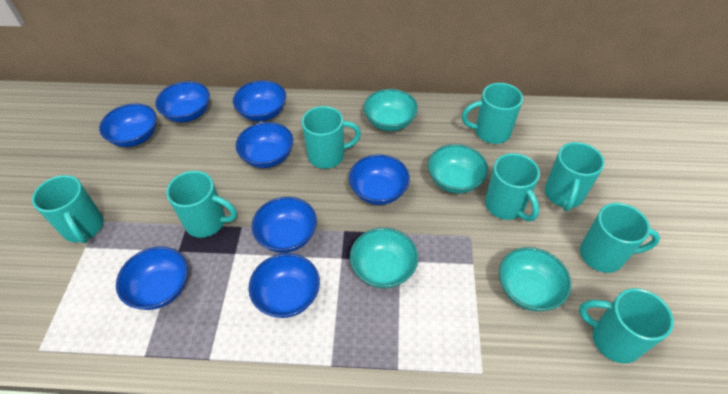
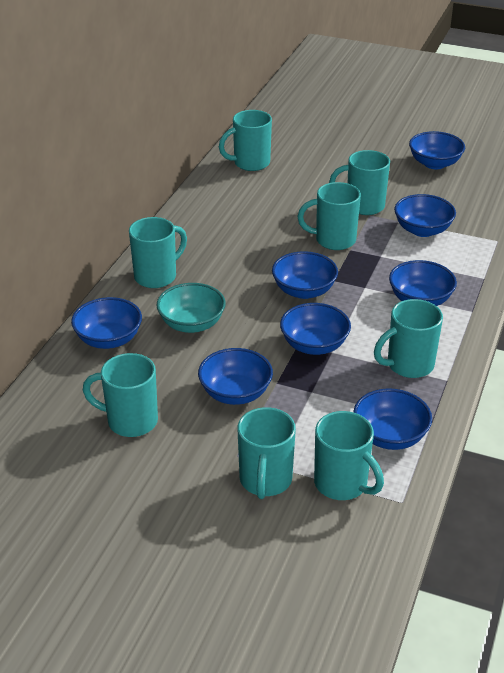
turquoise bowl: 4 -> 1

